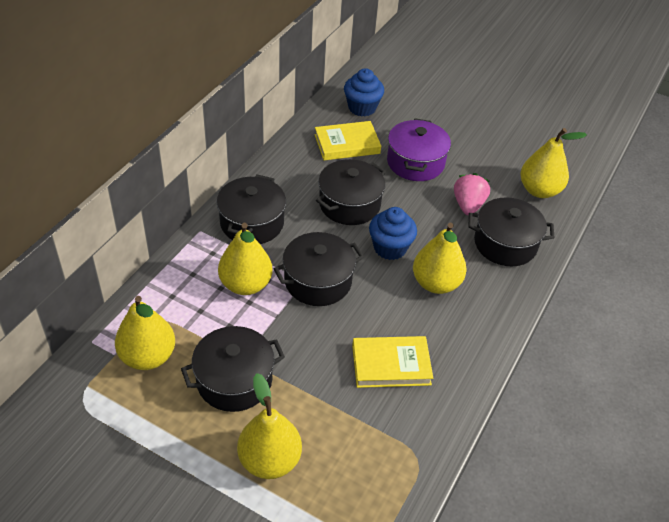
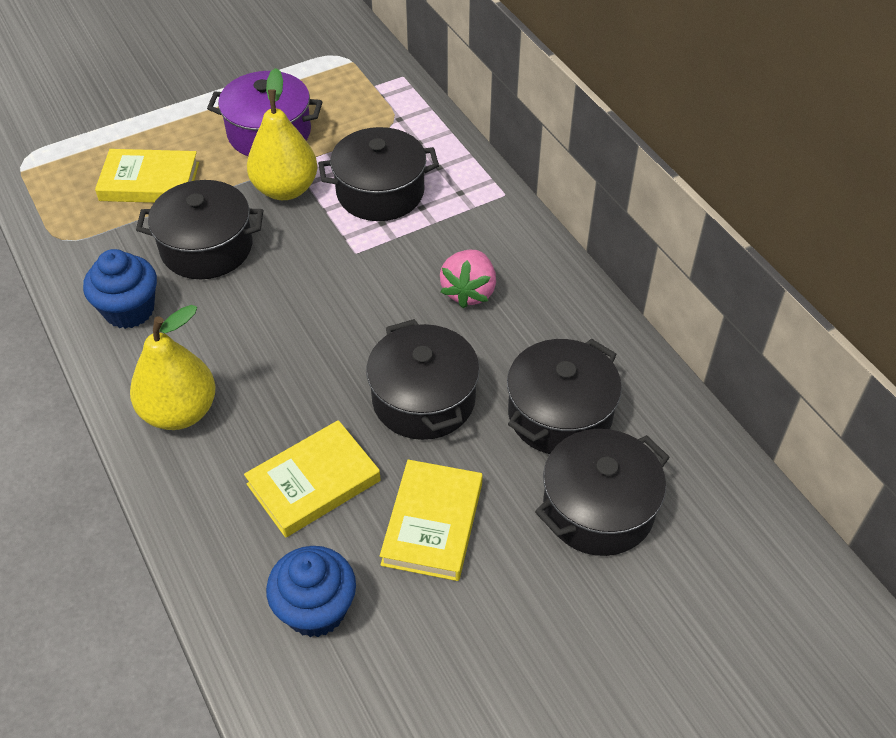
yellow book: 2 -> 3
yellow pear: 5 -> 2

